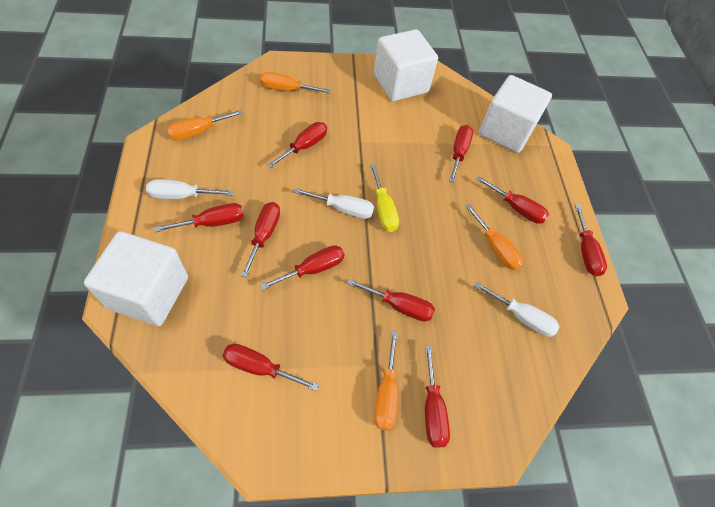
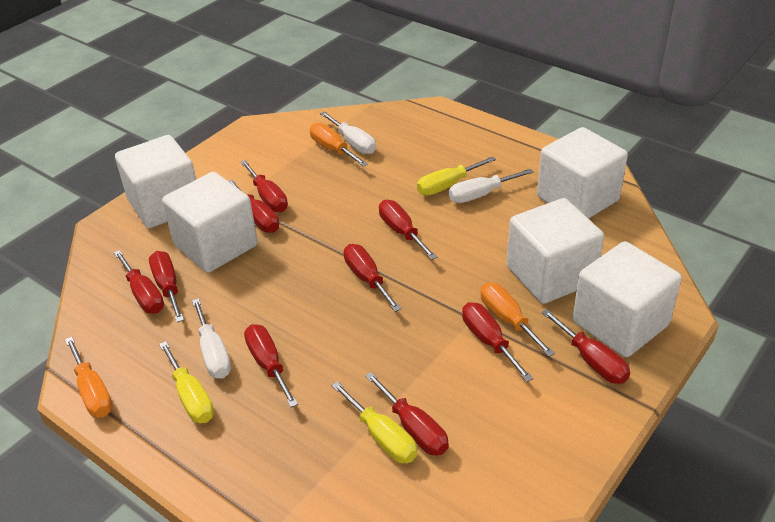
orange screwdriver: 4 -> 3
white cube: 3 -> 5
yellow screwdriver: 1 -> 3

